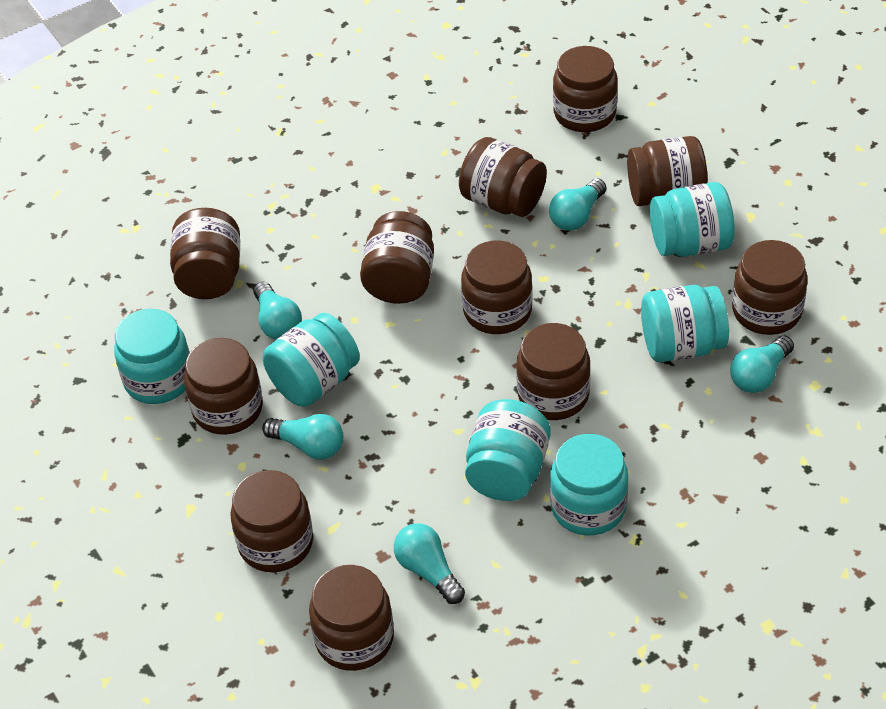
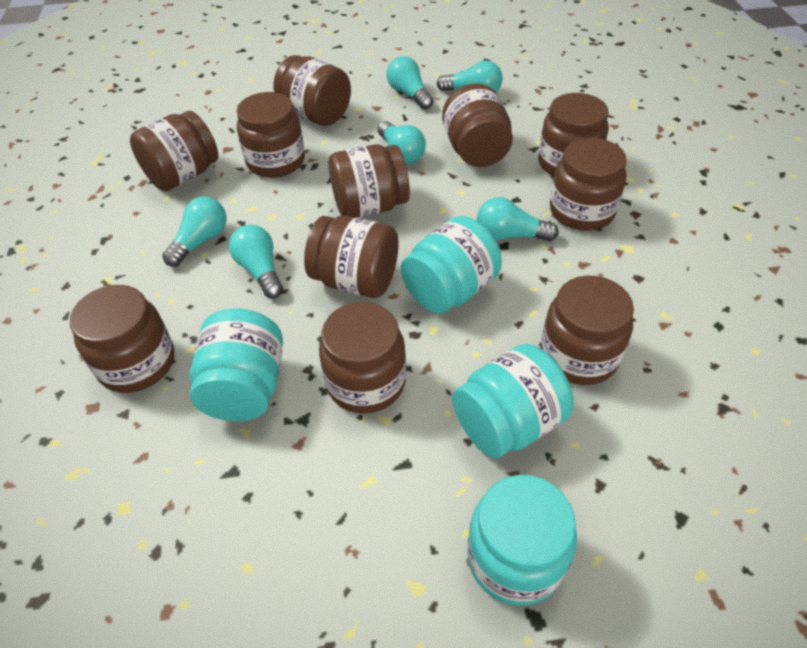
turquoise jar: 6 -> 4
turquoise light bulb: 5 -> 6

